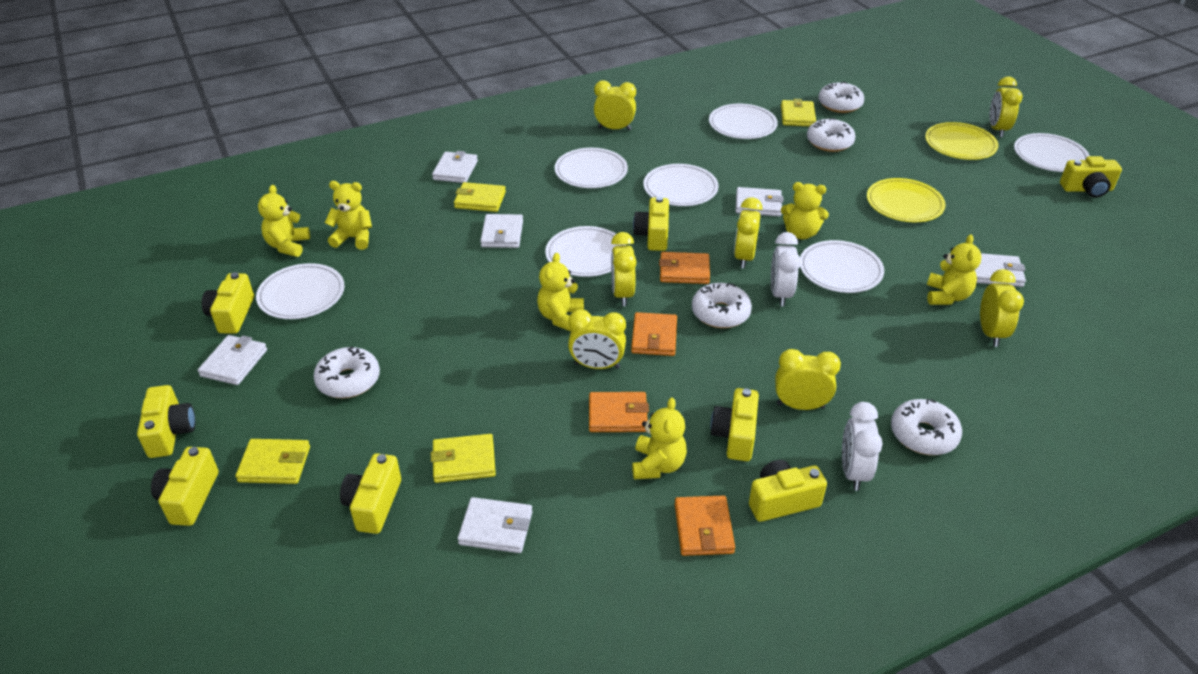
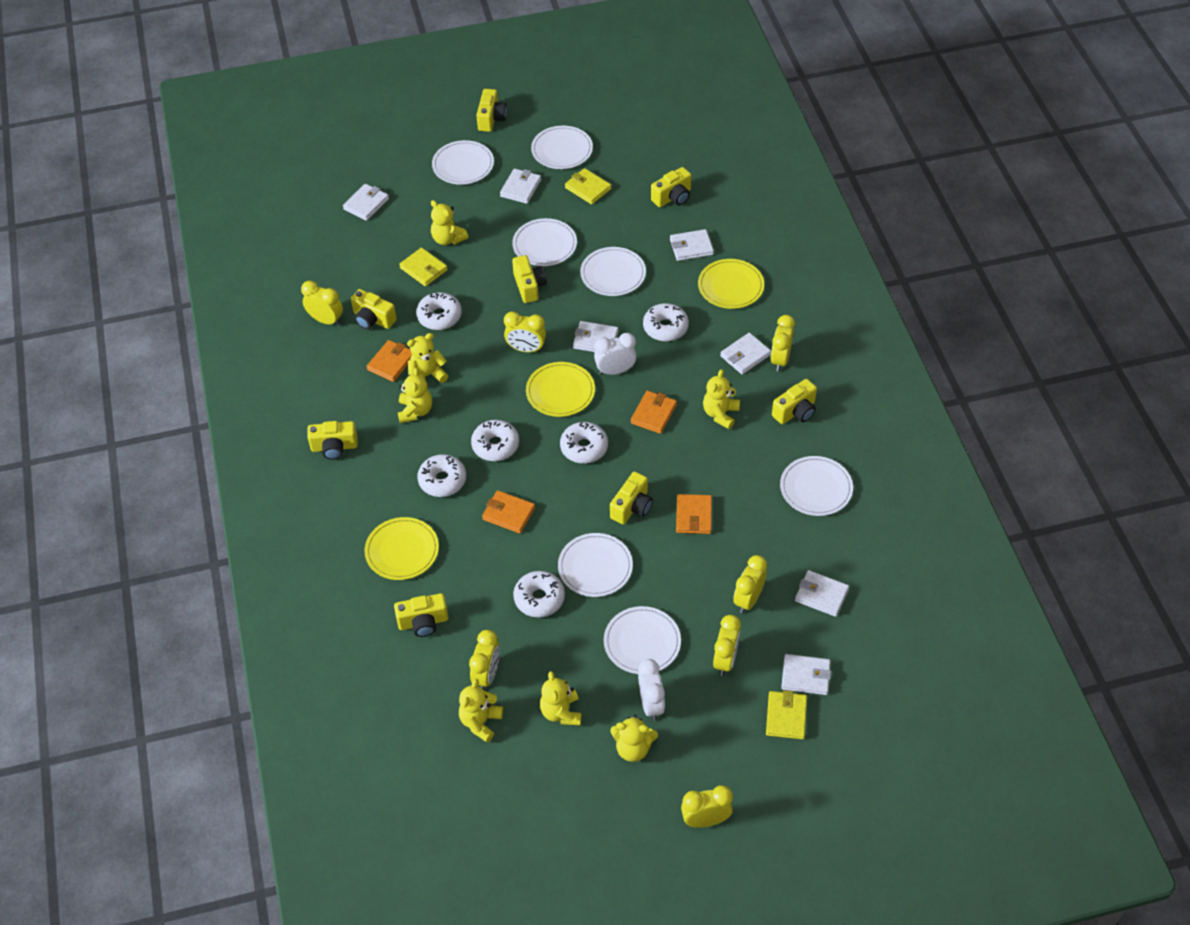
white donut: 5 -> 6
white wallet: 6 -> 7
yellow plate: 2 -> 3
yellow teddy bear: 6 -> 7
yellow wallet: 4 -> 3

